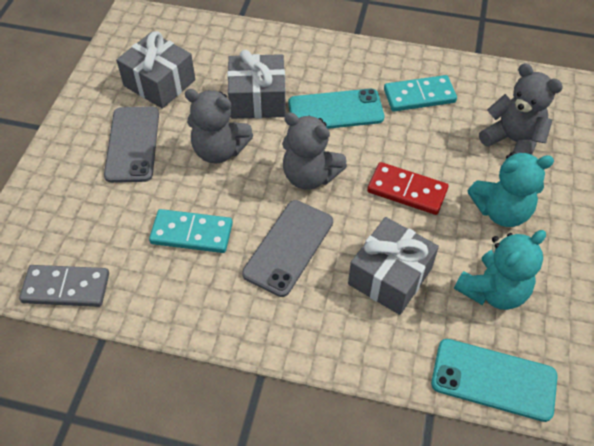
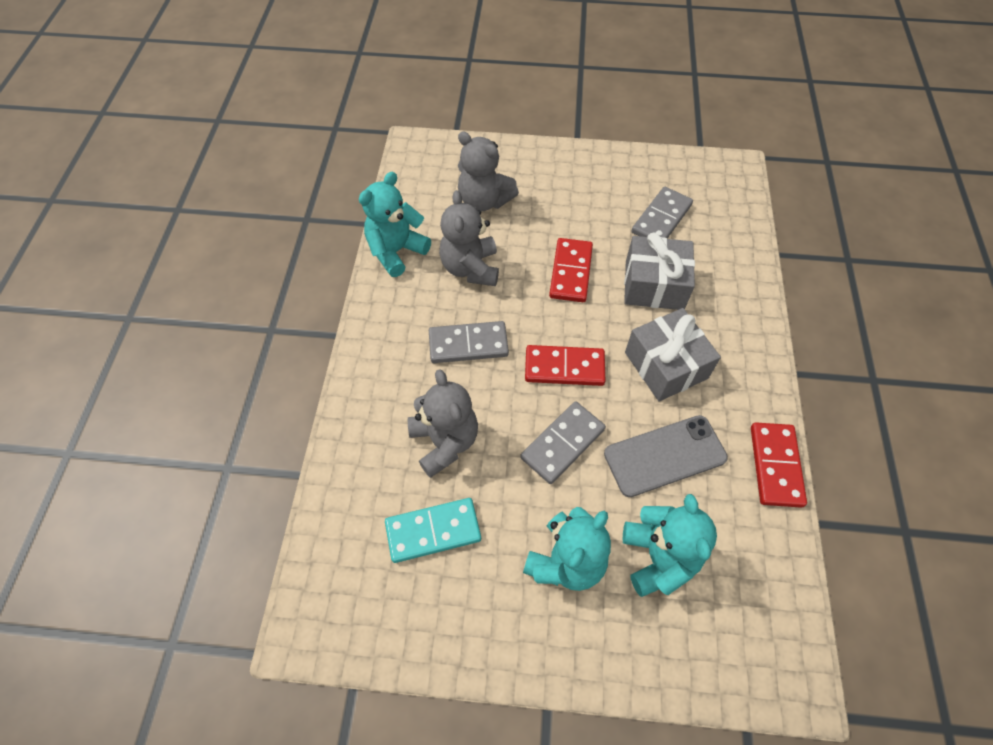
grey domino: 1 -> 3
grey gift: 3 -> 2
grey phone: 2 -> 1
red domino: 1 -> 3
turquoise domino: 2 -> 1
turquoise phone: 2 -> 0
turquoise teddy bear: 2 -> 3

